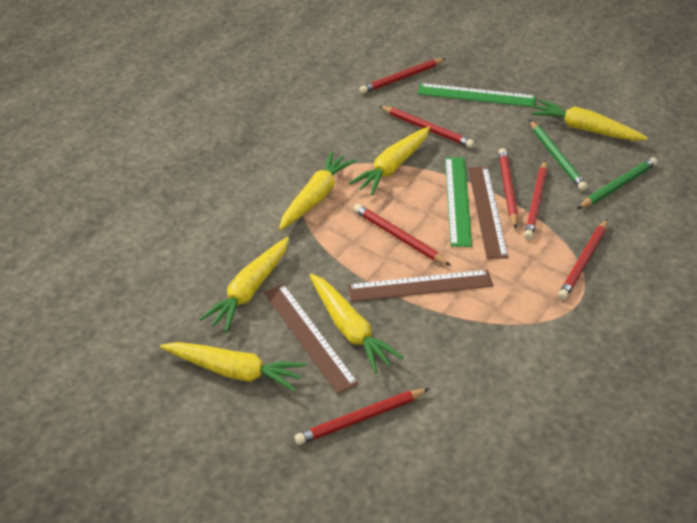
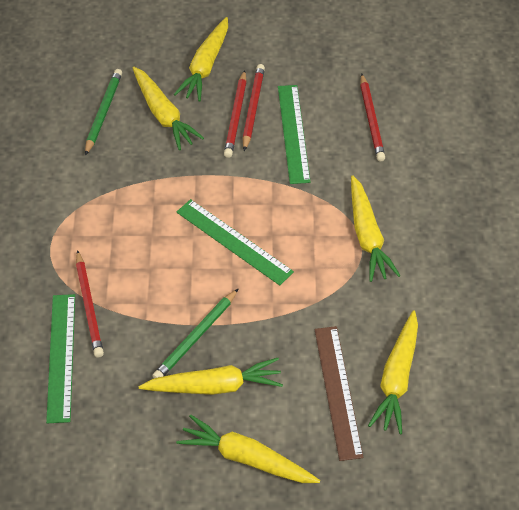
brown ruler: 3 -> 1
green ruler: 2 -> 3
red pencil: 7 -> 4

